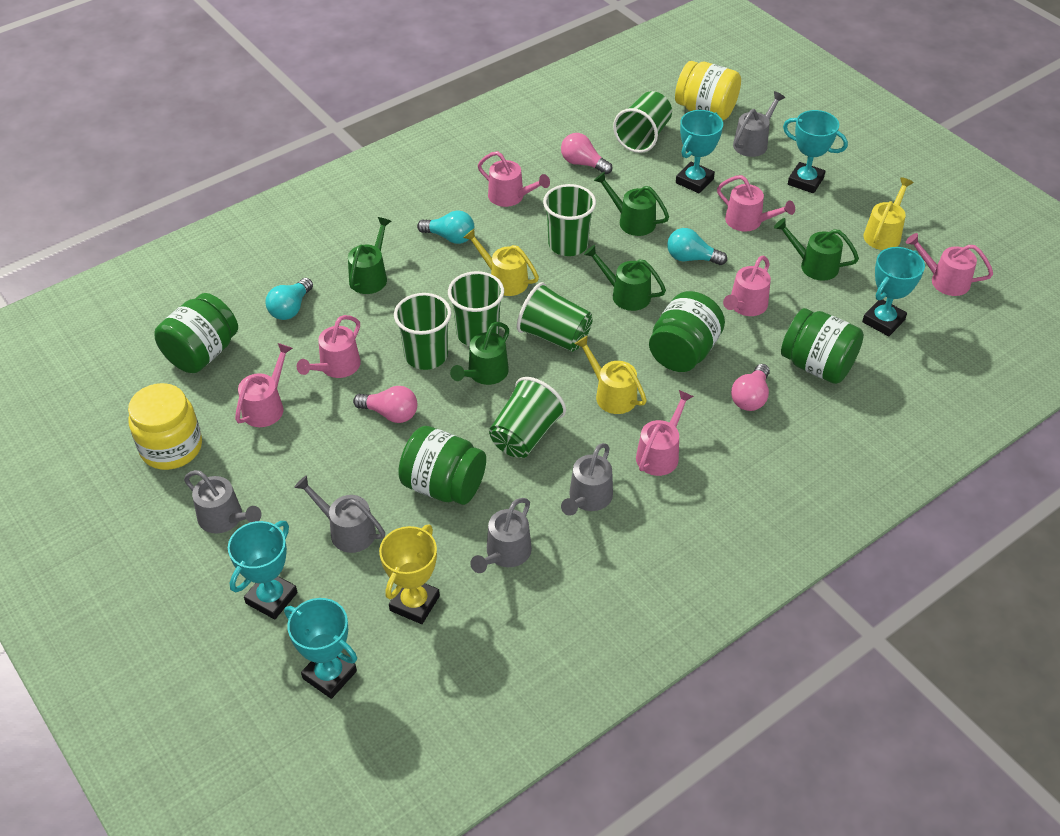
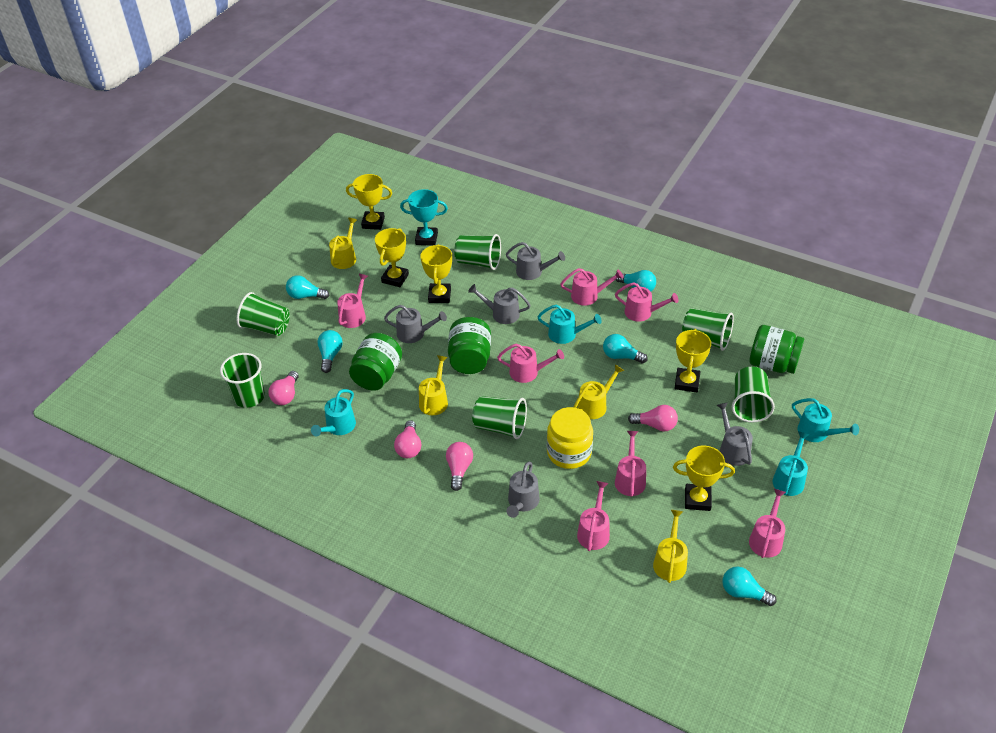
green jar: 4 -> 3
green watering can: 5 -> 0
pink light bulb: 3 -> 4
turquoise light bulb: 3 -> 5
turquoise trophy: 5 -> 1
turquoise watering can: 0 -> 4
yellow jar: 2 -> 1
yellow trophy: 1 -> 5
yellow watering can: 3 -> 4

